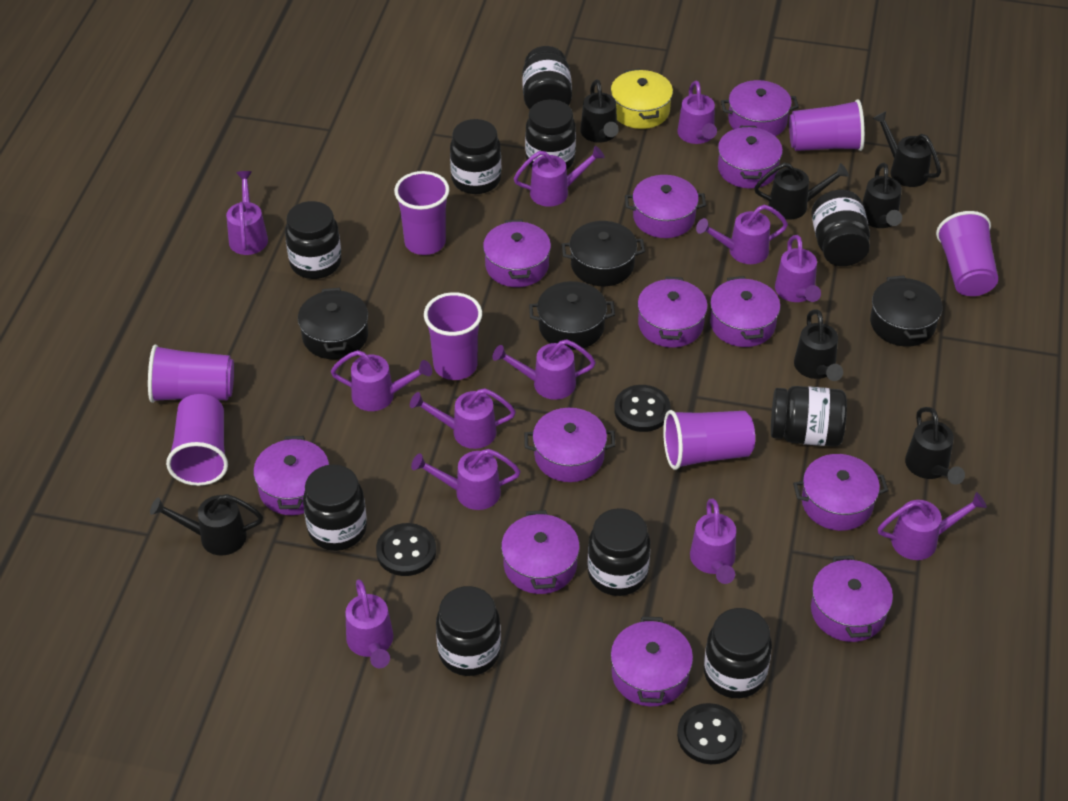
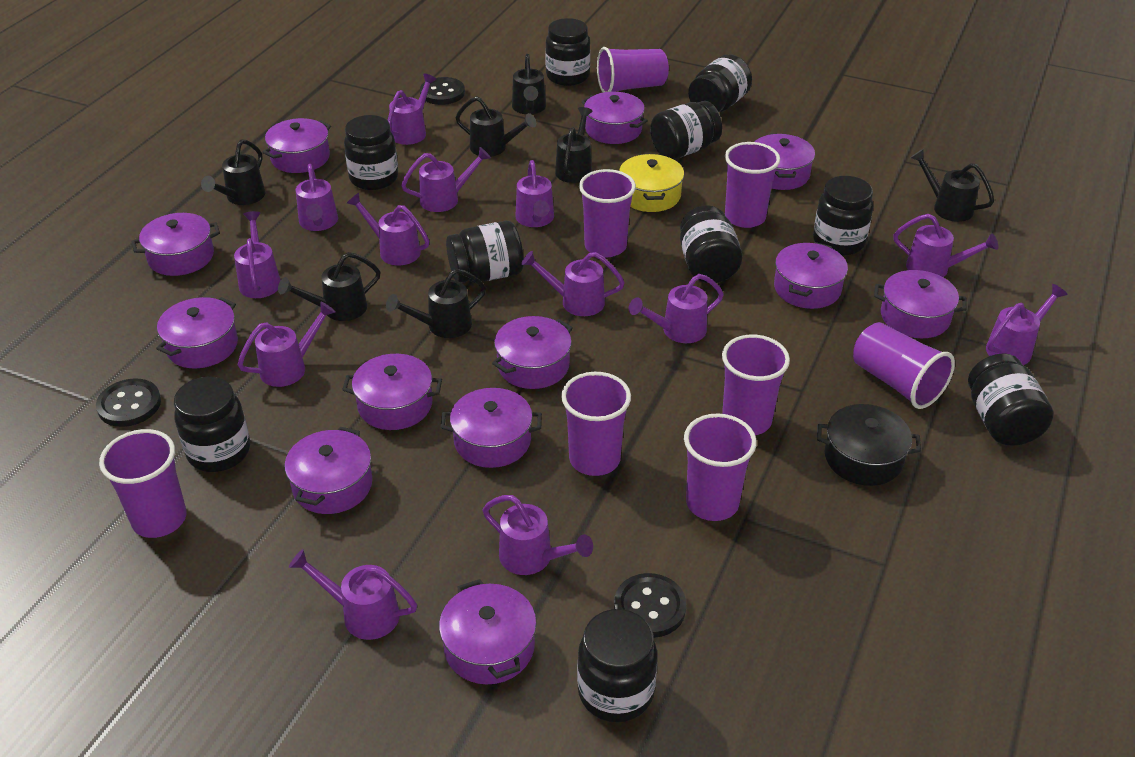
black pot: 4 -> 1
purple cup: 7 -> 8
purple watering can: 12 -> 13

